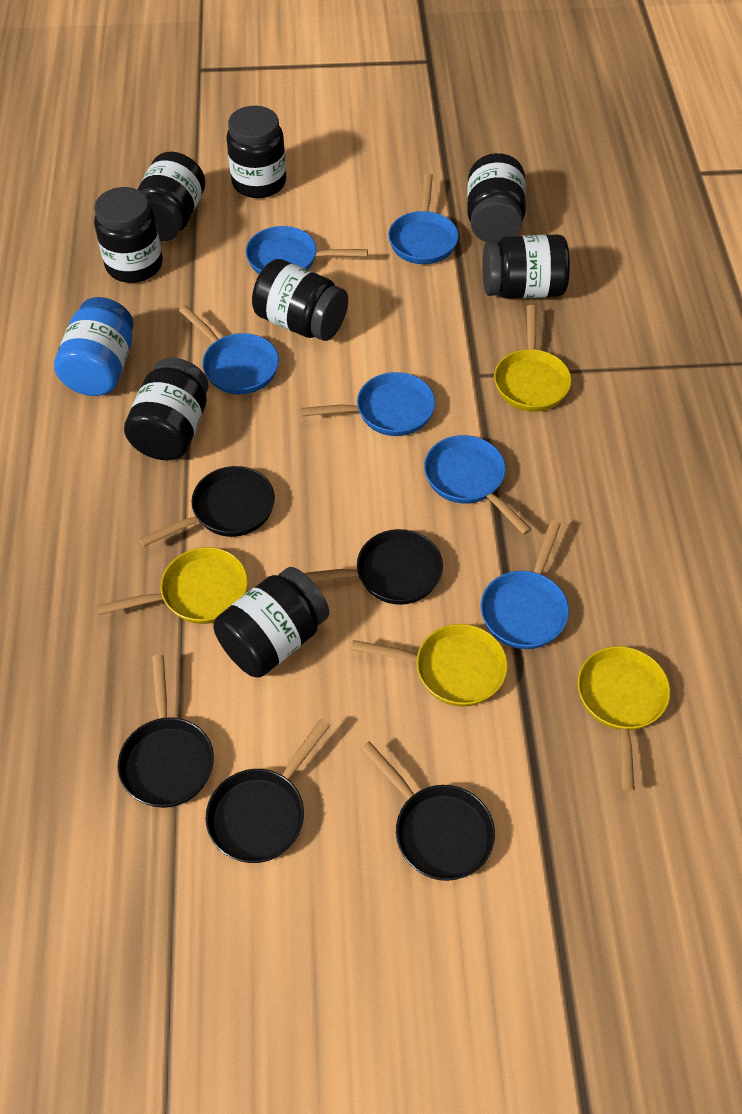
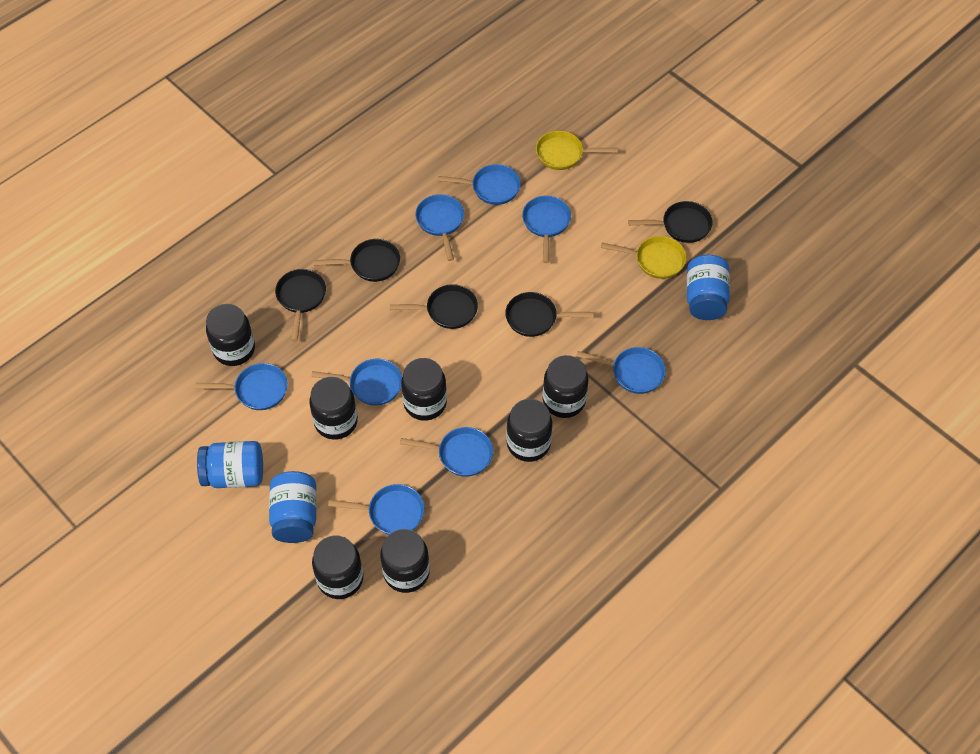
black jar: 8 -> 7
blue jar: 1 -> 3
blue pan: 6 -> 8
yellow pan: 4 -> 2

